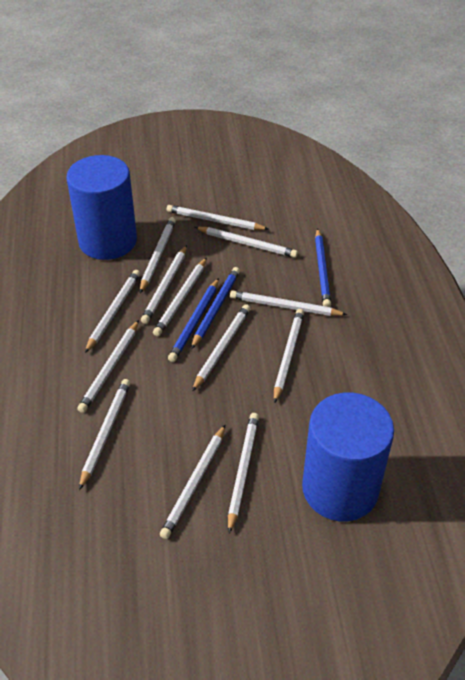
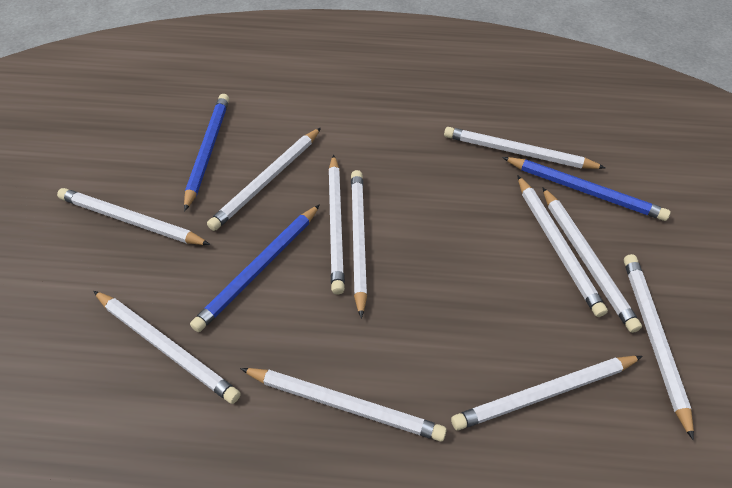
blue cylinder: 2 -> 0
white pencil: 13 -> 11

